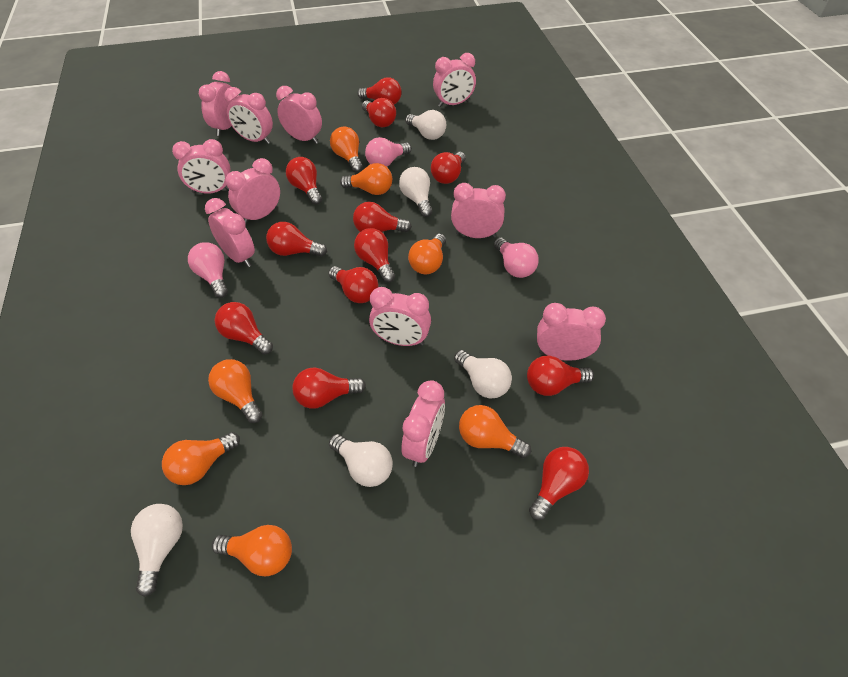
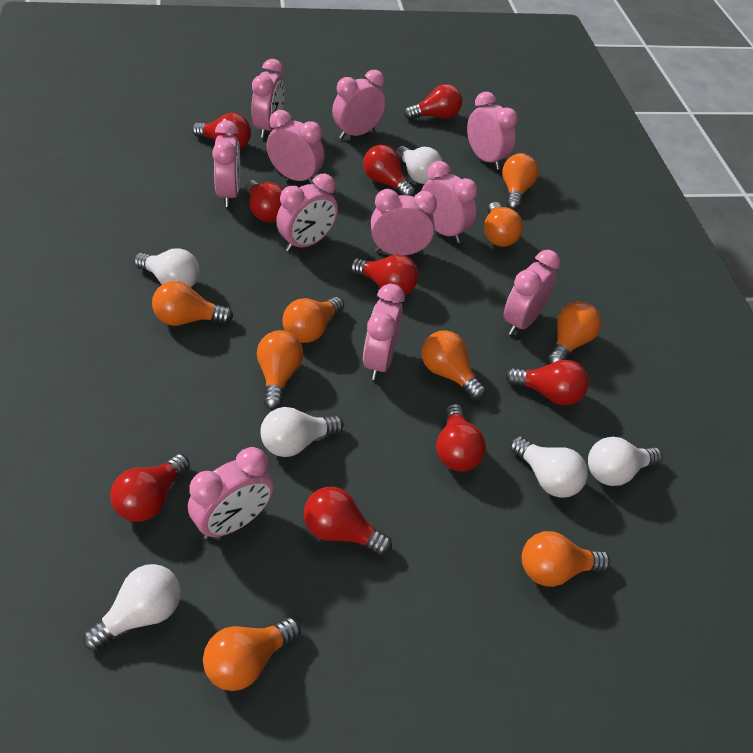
orange light bulb: 7 -> 9
pink light bulb: 3 -> 0
red light bulb: 12 -> 9
white light bulb: 5 -> 6

